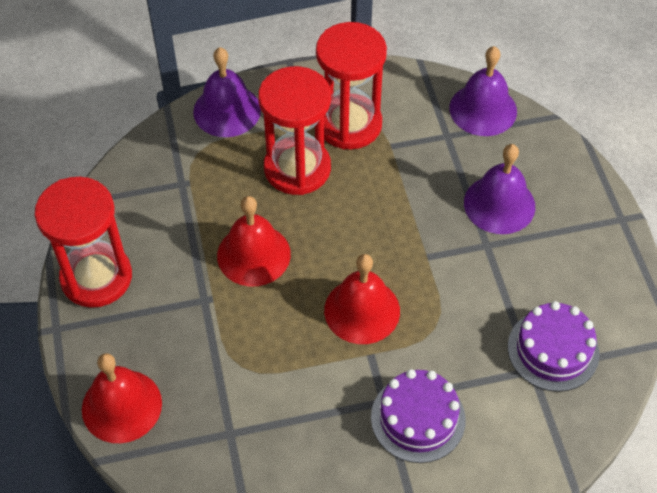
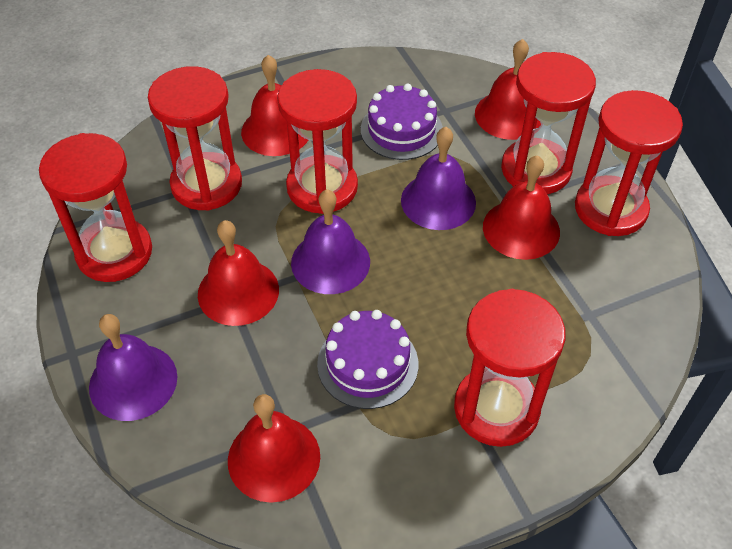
red bell: 3 -> 5
red hourglass: 3 -> 6

